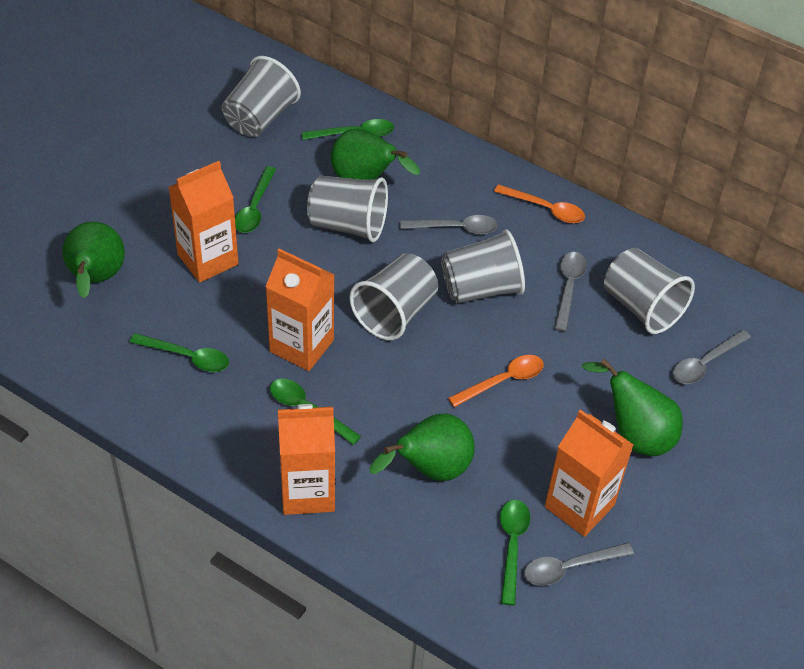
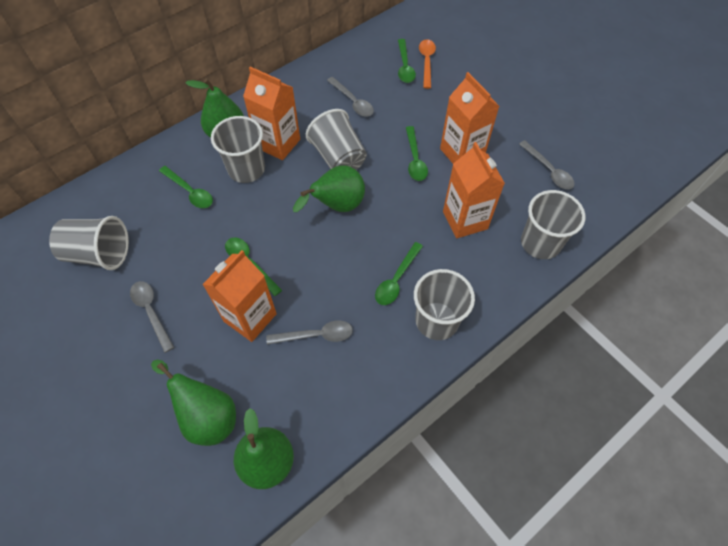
orange spoon: 2 -> 1

